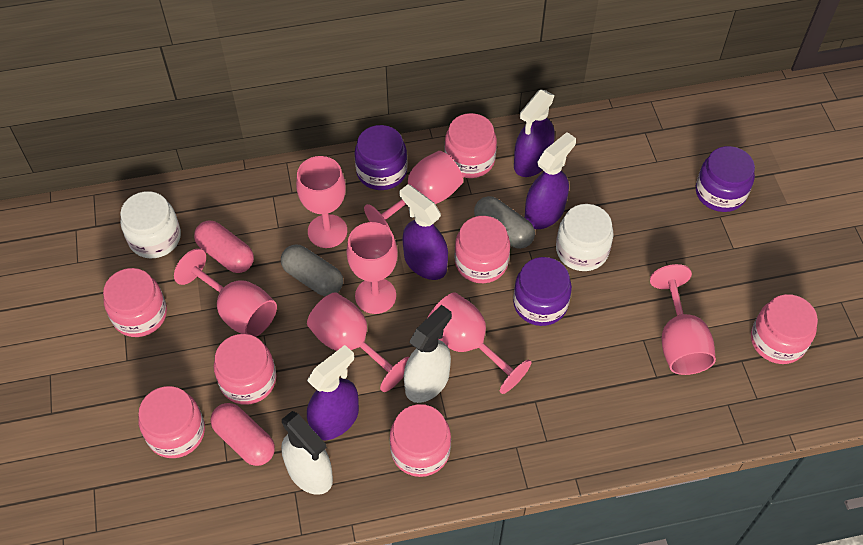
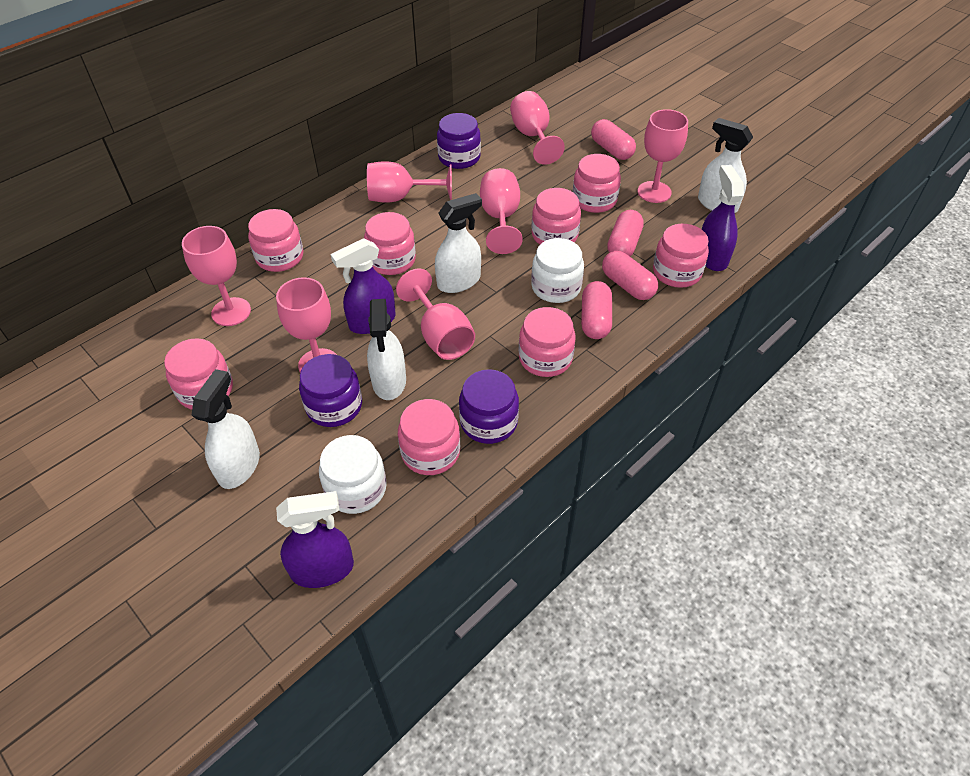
grey capsule: 2 -> 0
pink capsule: 2 -> 4
pink jar: 7 -> 8
purple spray bottle: 4 -> 3
white spray bottle: 2 -> 4

